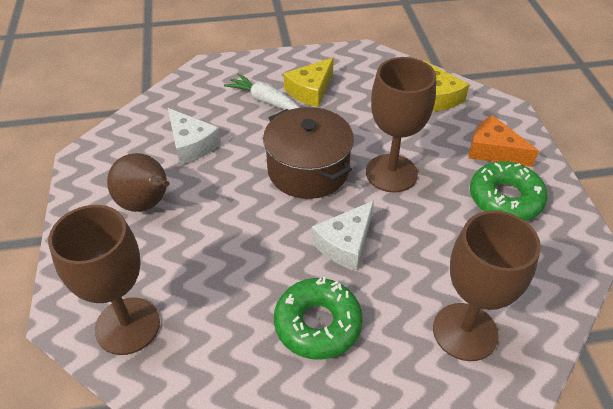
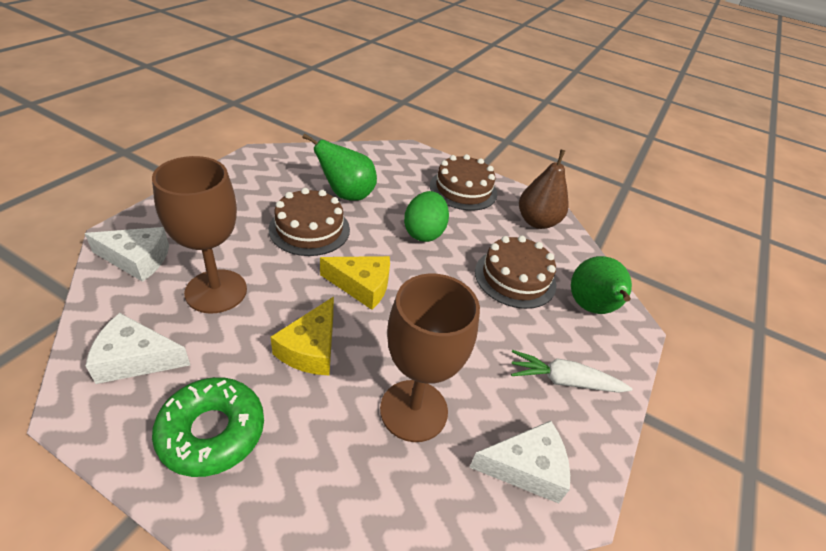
brown cake: 0 -> 3
brown goblet: 3 -> 2
brown pot: 1 -> 0
green donut: 2 -> 1
green egg: 0 -> 1
green pear: 0 -> 2
orange cheese: 1 -> 0
white cheese: 2 -> 3

